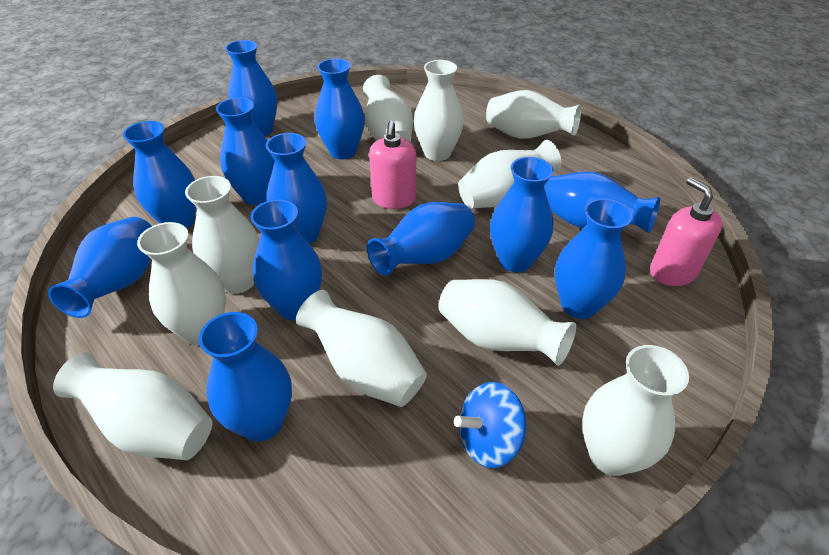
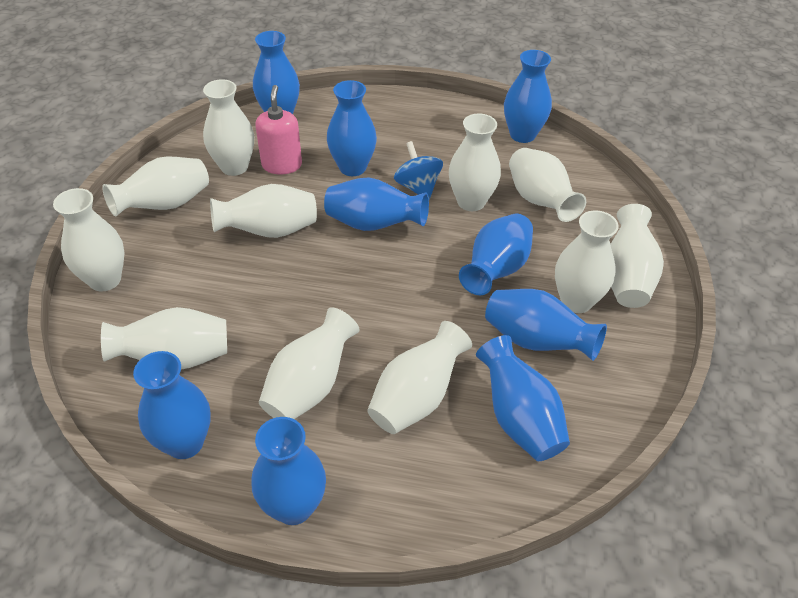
blue vase: 12 -> 9
pink soap dispenser: 2 -> 1
white vase: 10 -> 11

